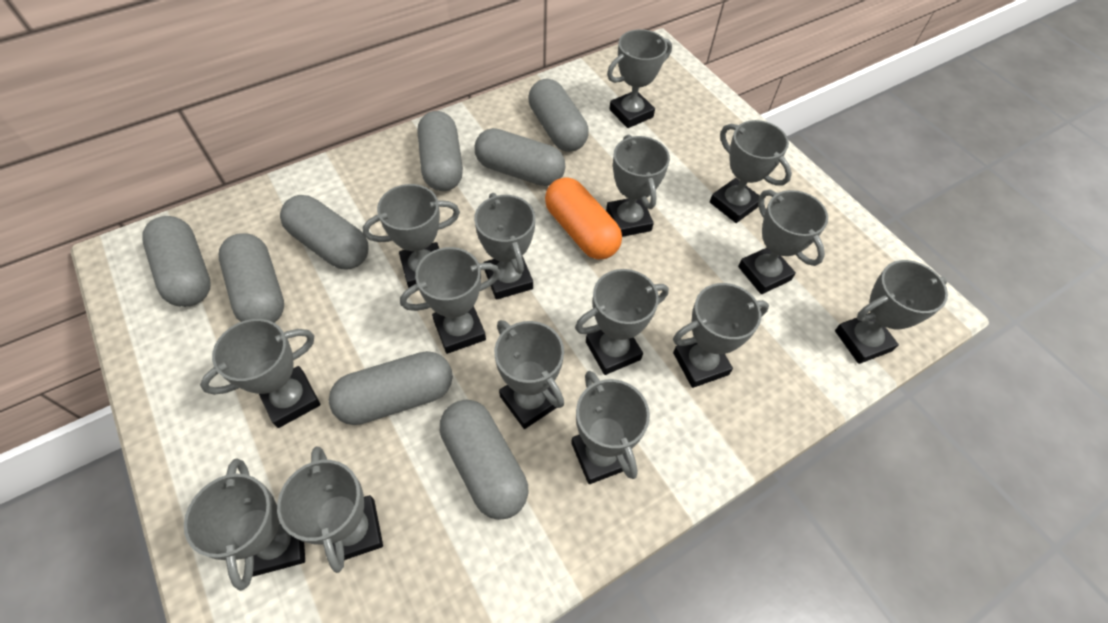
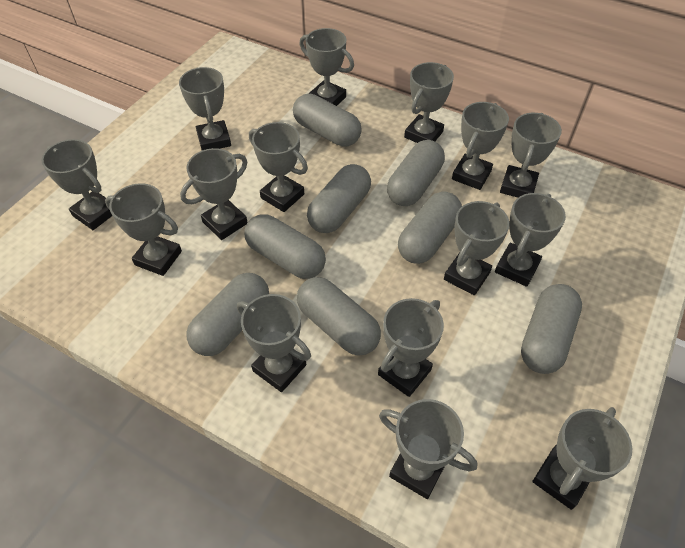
orange capsule: 1 -> 0

